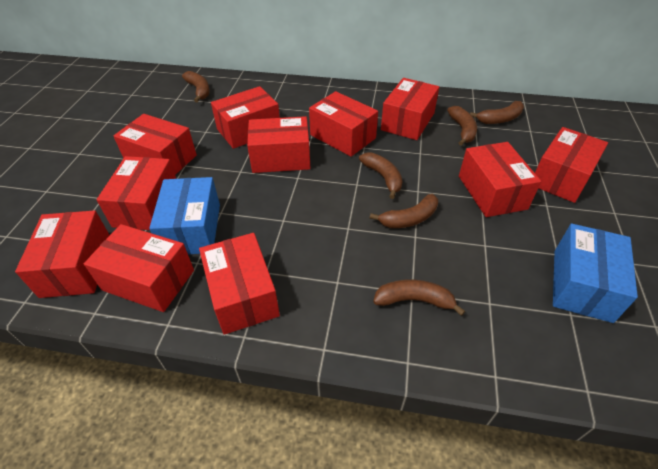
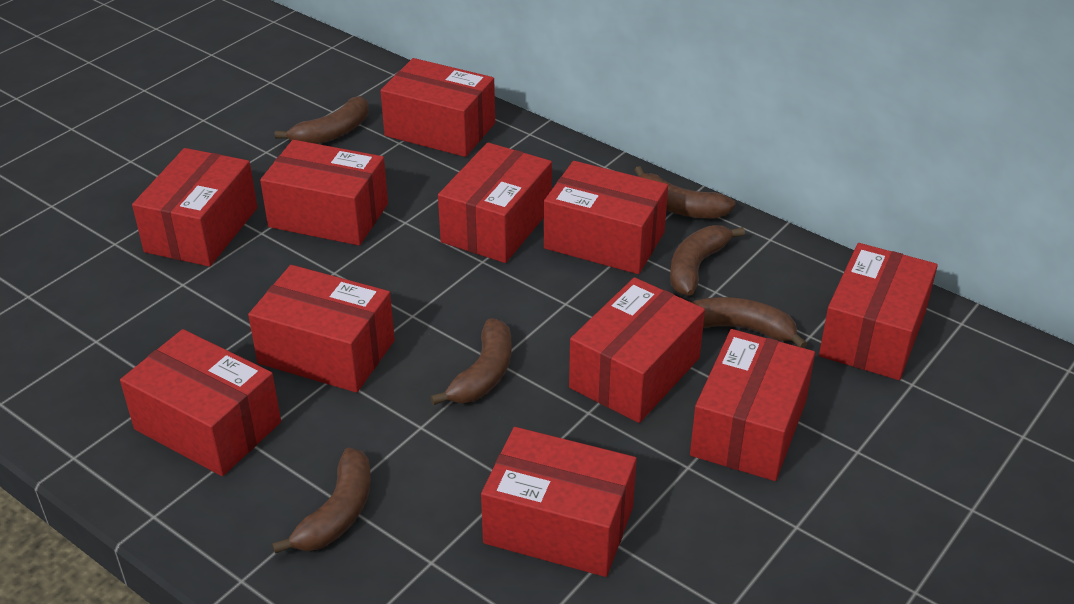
blue box: 2 -> 0

